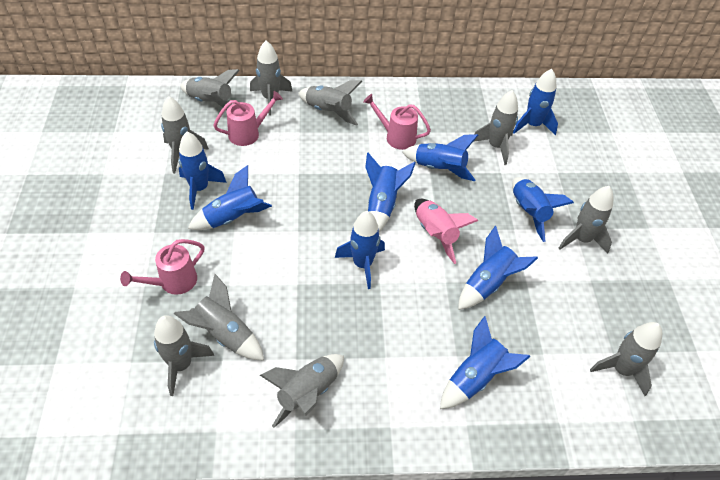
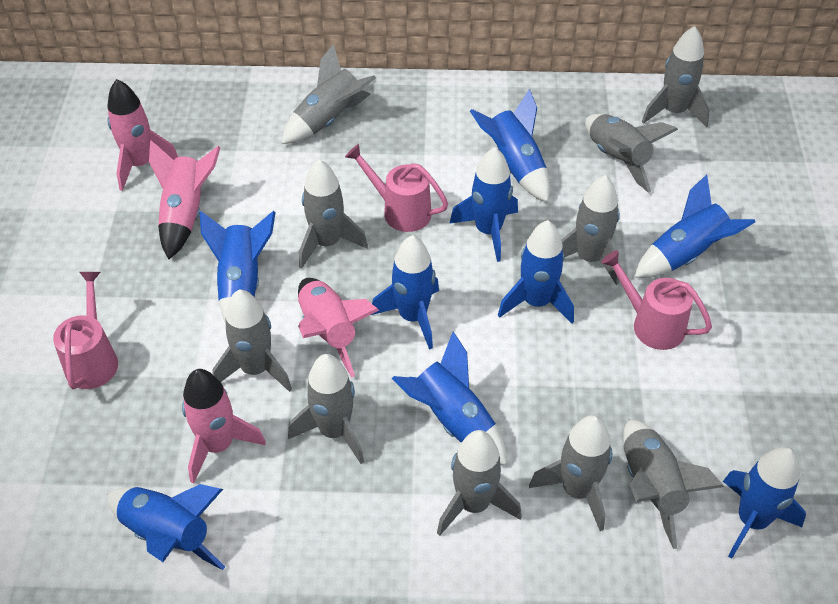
pink rocket: 1 -> 4

